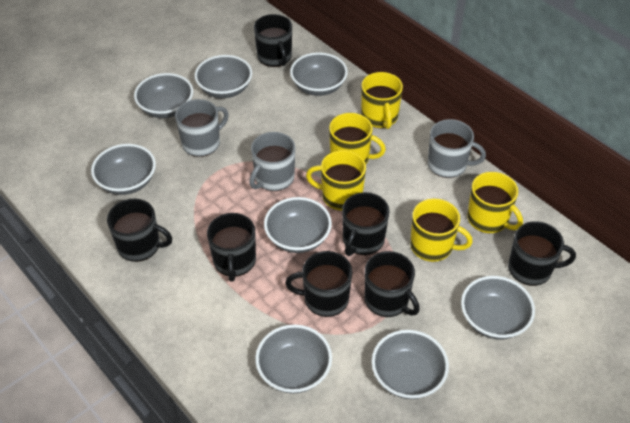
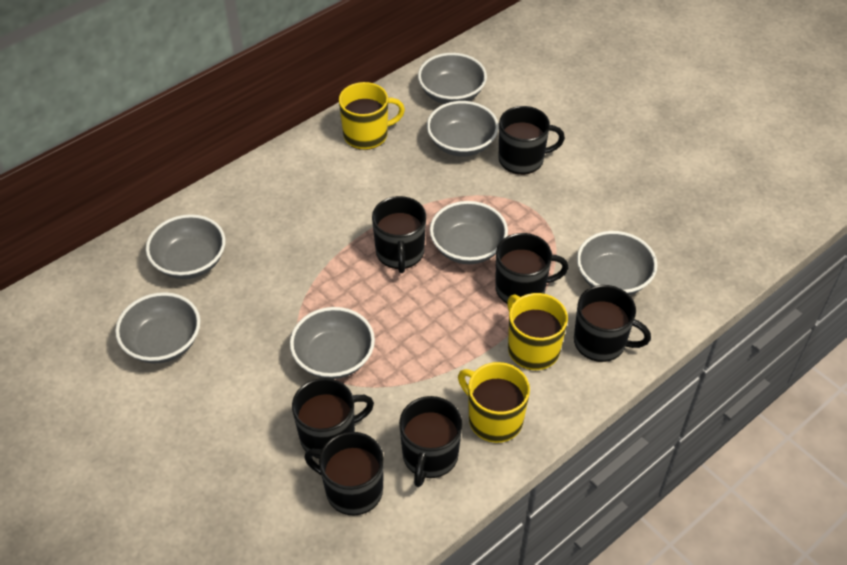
grey bowl: 8 -> 7
grey mug: 3 -> 0
yellow mug: 5 -> 3

